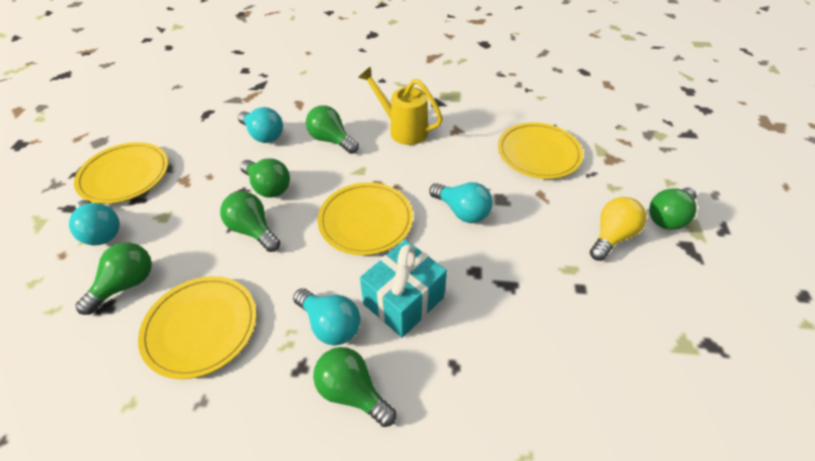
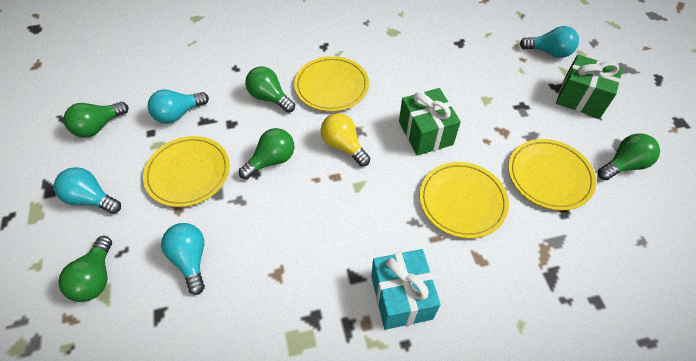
green gift: 0 -> 2
green light bulb: 6 -> 5
yellow watering can: 1 -> 0

